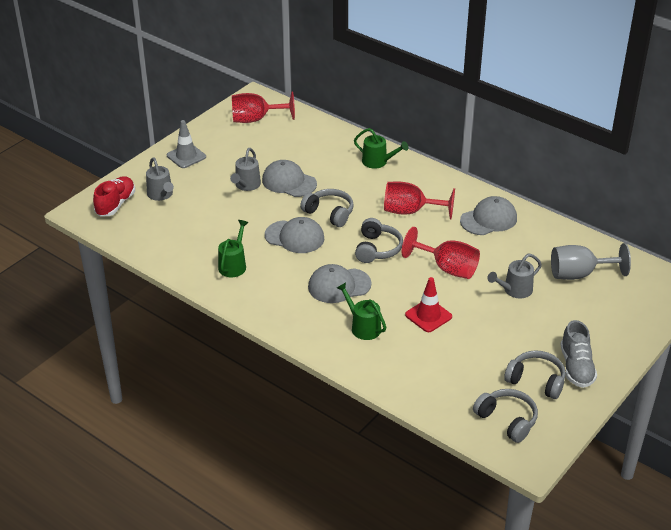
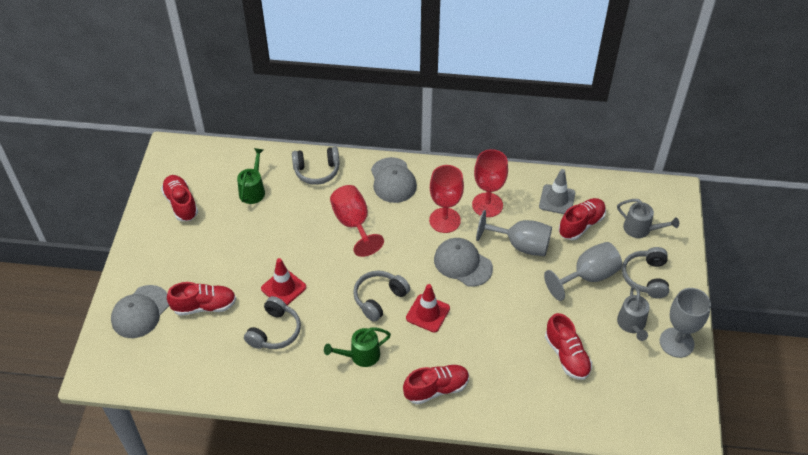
green watering can: 3 -> 2
grey cap: 4 -> 3
grey goblet: 1 -> 3
grey shoe: 1 -> 0
grey watering can: 3 -> 2
red shoe: 1 -> 5
red traffic cone: 1 -> 2

